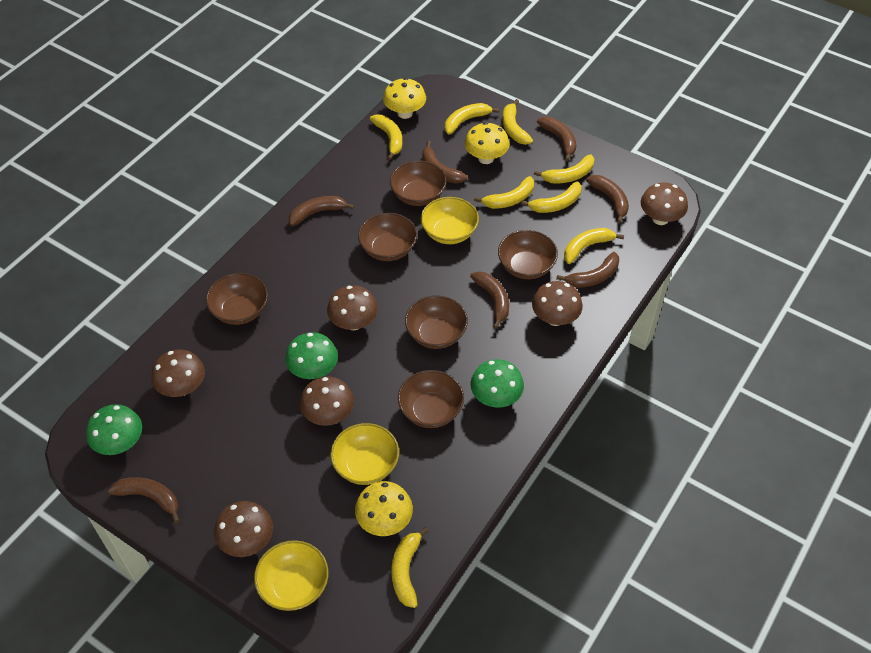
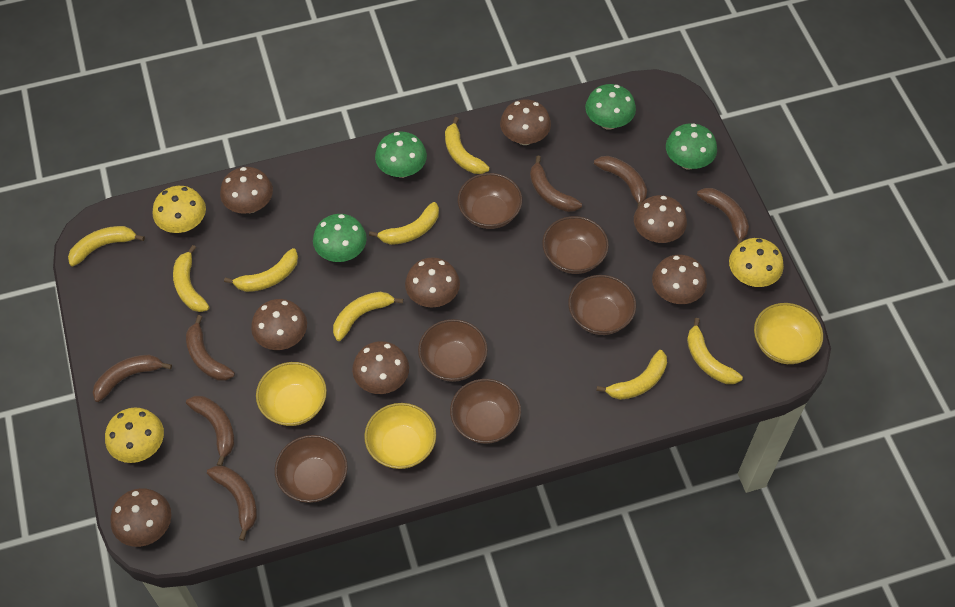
brown mushroom: 6 -> 8
green mushroom: 3 -> 4

